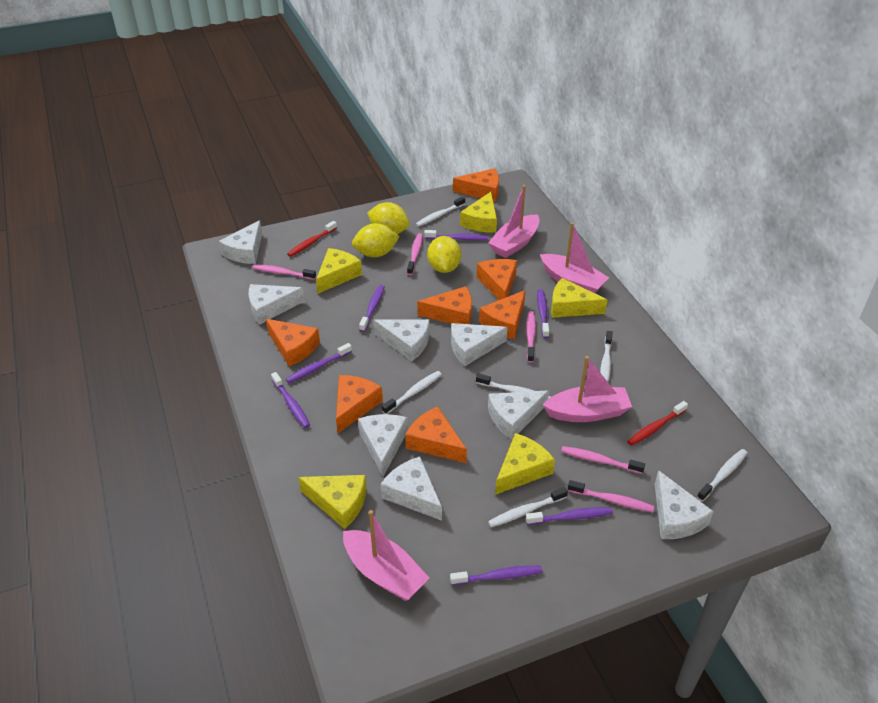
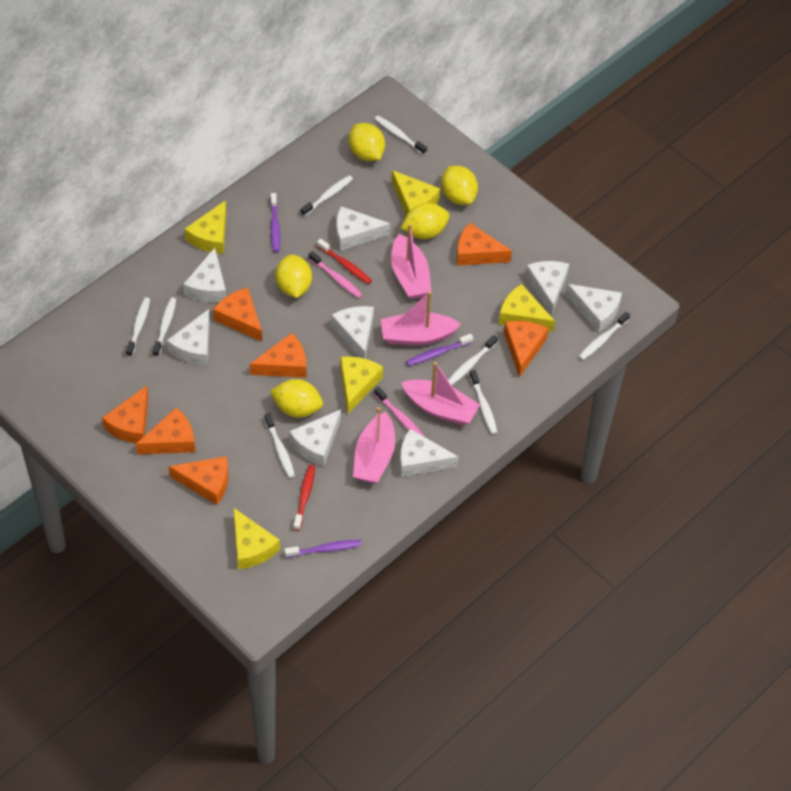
pink toothbrush: 5 -> 2
purple toothbrush: 7 -> 3
white toothbrush: 6 -> 8
yellow lemon: 3 -> 5

